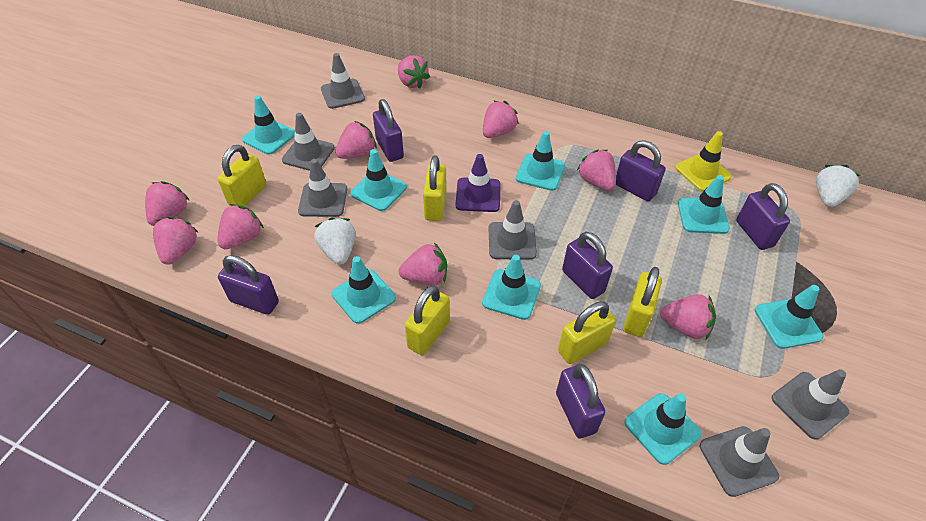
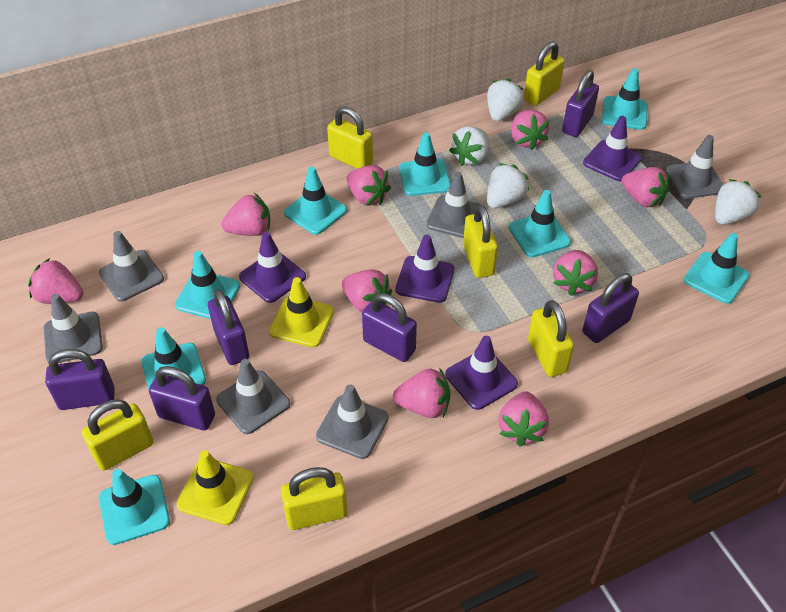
purple traffic cone: 1 -> 4
white strawberry: 2 -> 4
yellow padlock: 5 -> 6
yellow traffic cone: 1 -> 2

